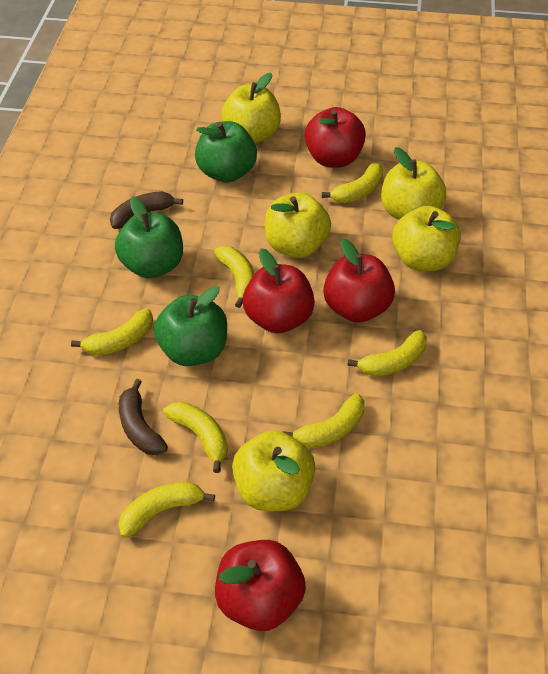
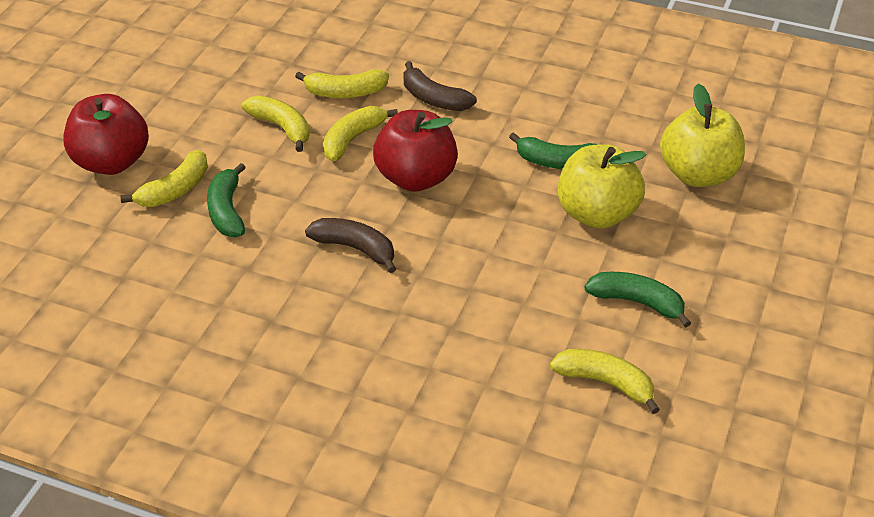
green apple: 3 -> 0
green banana: 0 -> 3
red apple: 4 -> 2
yellow apple: 5 -> 2
yellow banana: 7 -> 5

